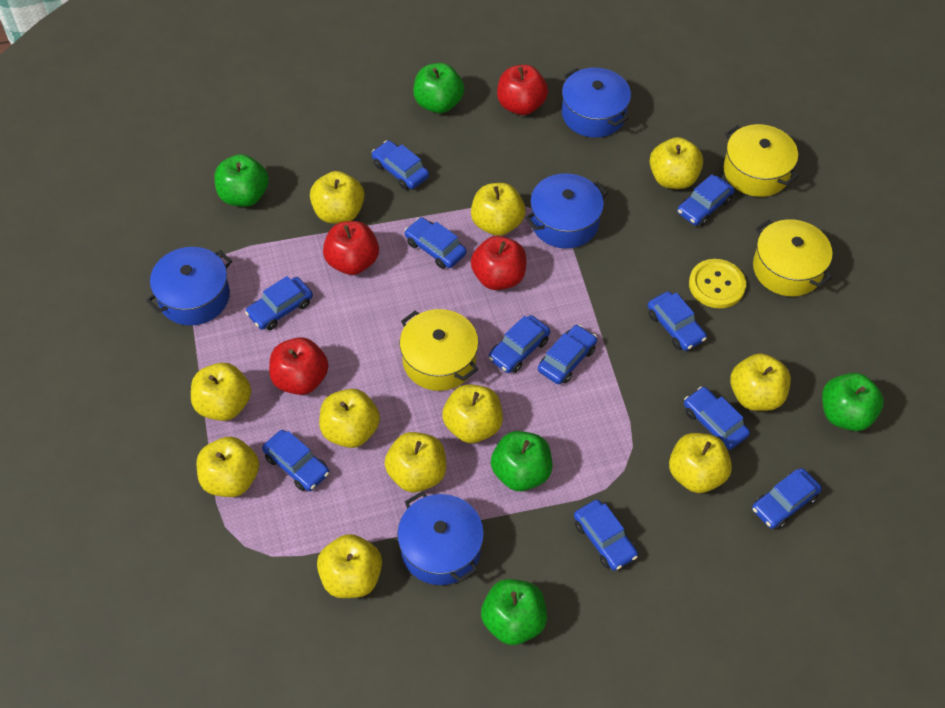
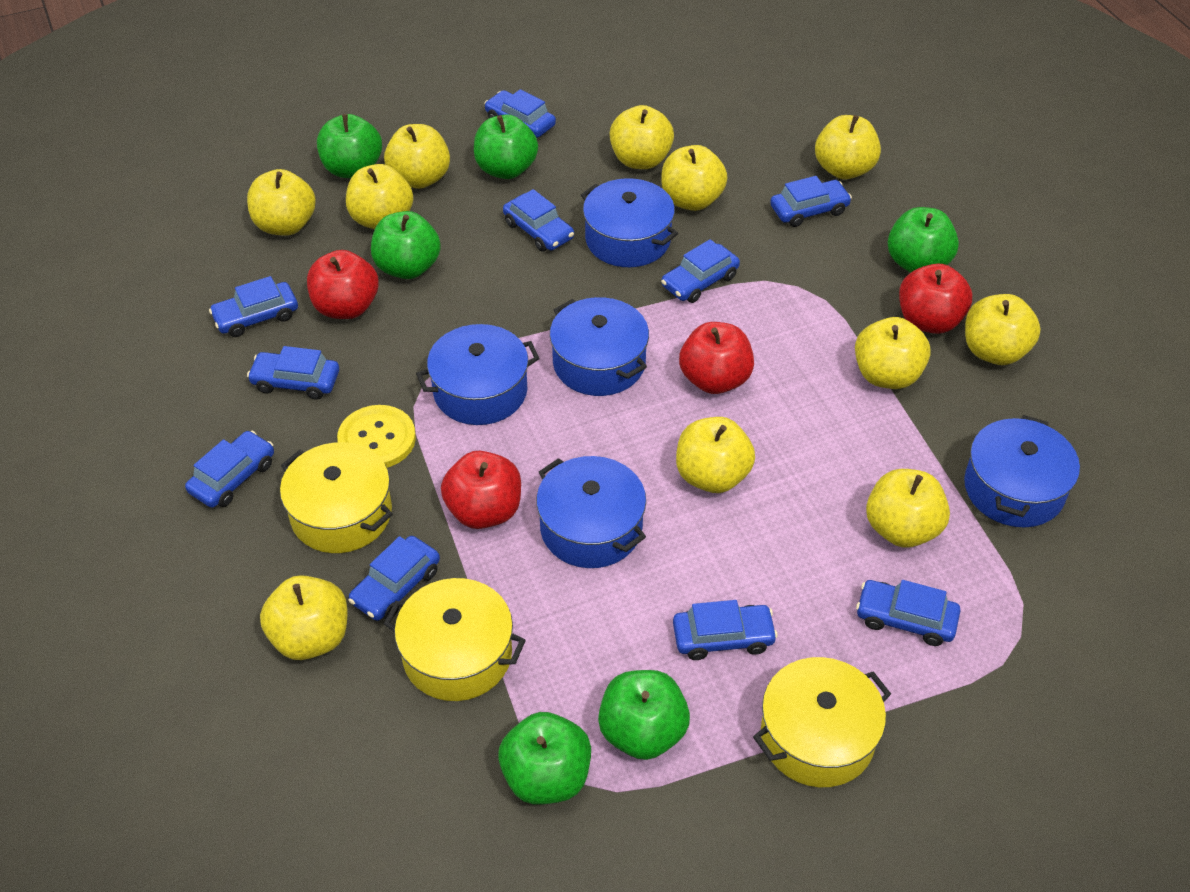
blue car: 11 -> 10
blue pot: 4 -> 5
green apple: 5 -> 6

